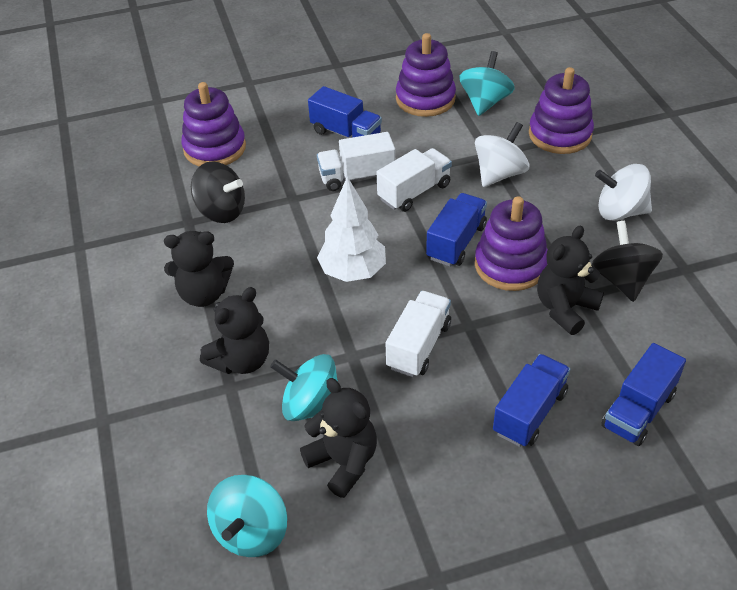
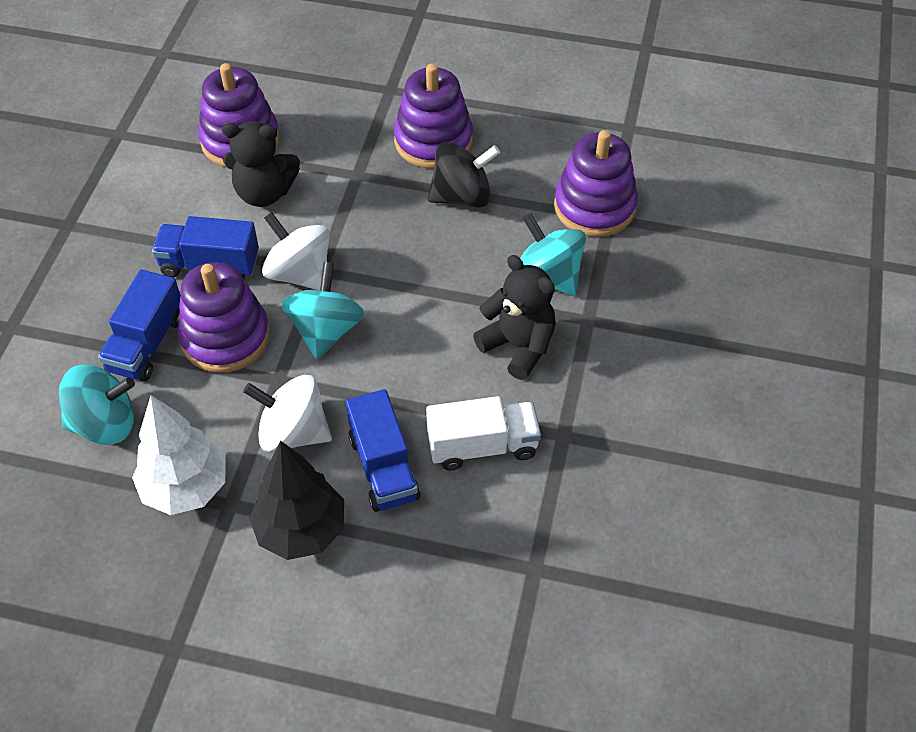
black spinning top: 2 -> 1
black teddy bear: 4 -> 2
black tree: 0 -> 1
blue truck: 4 -> 3
white truck: 3 -> 1

